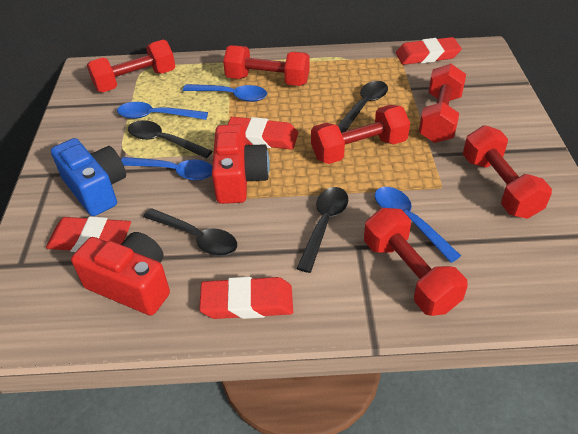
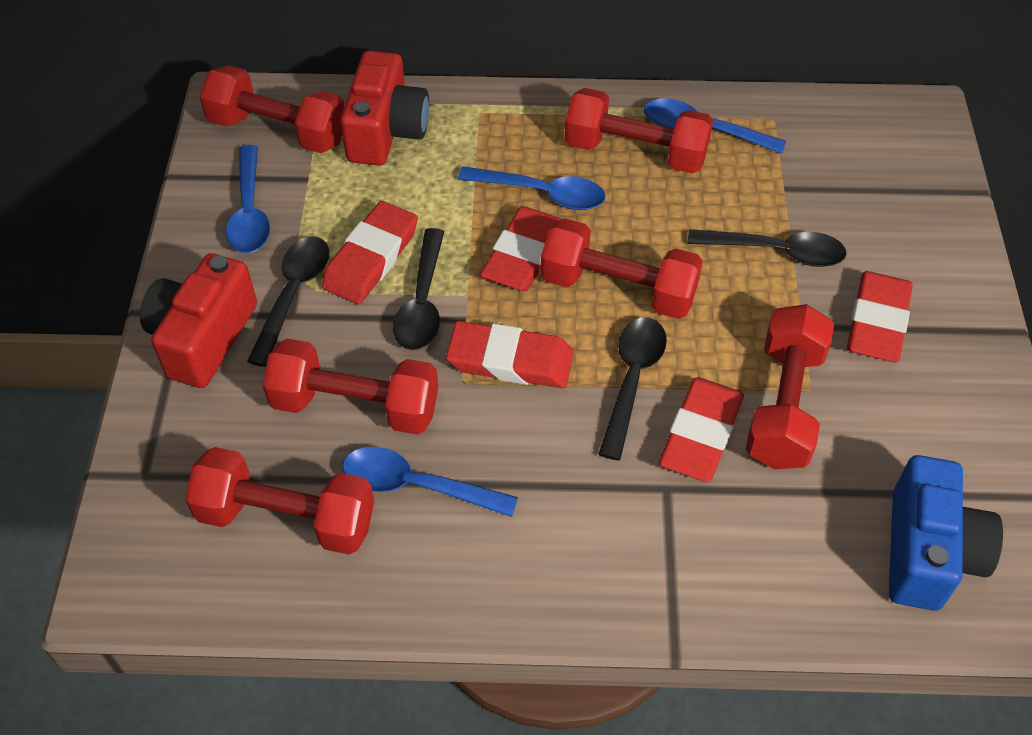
red eraser: 4 -> 5

